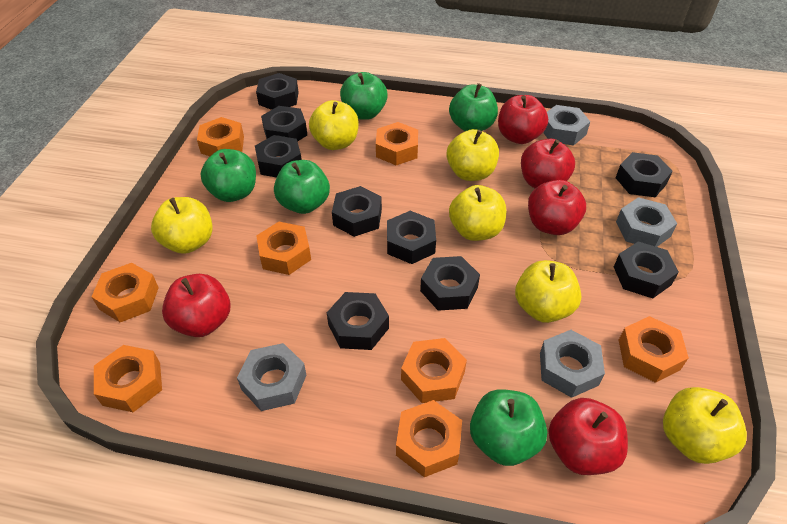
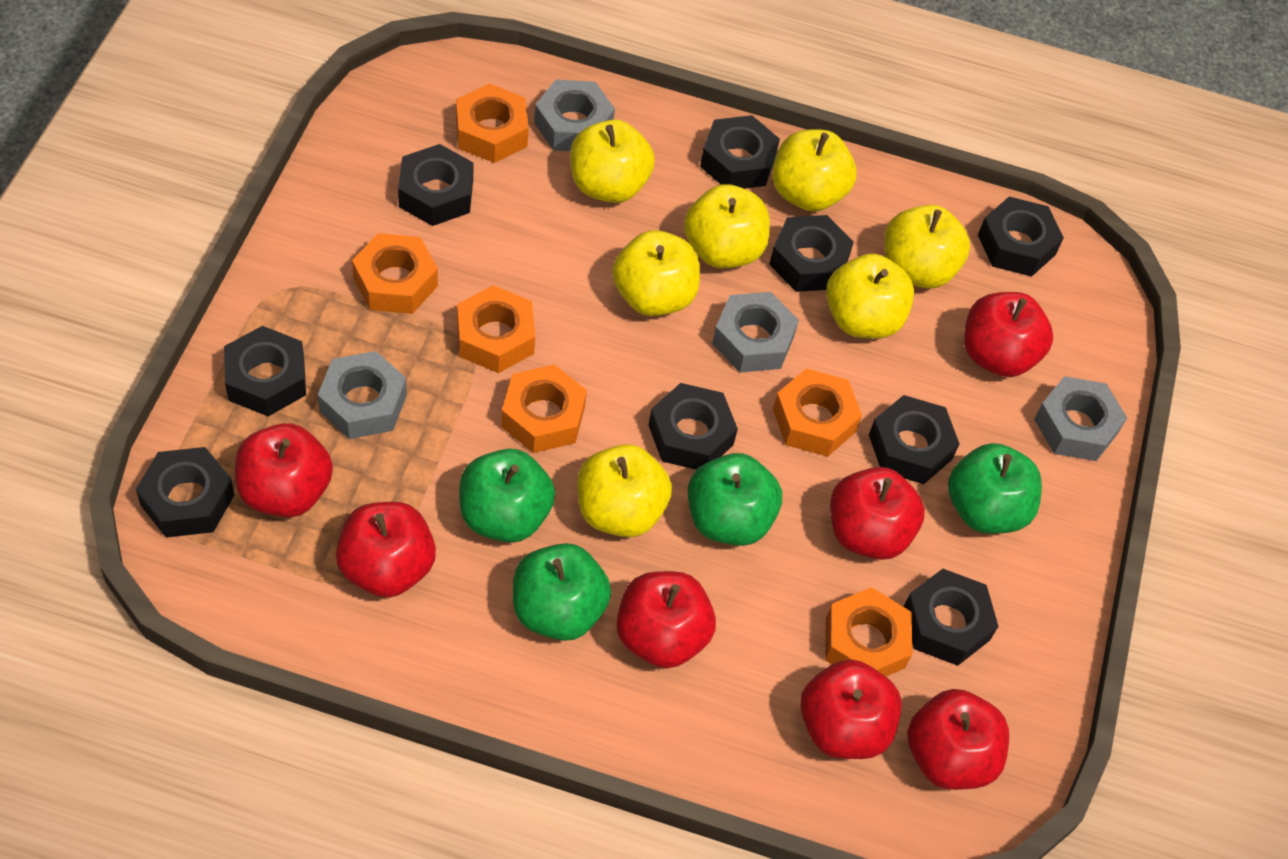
green apple: 5 -> 4
orange nut: 8 -> 6
red apple: 5 -> 7
yellow apple: 6 -> 7

